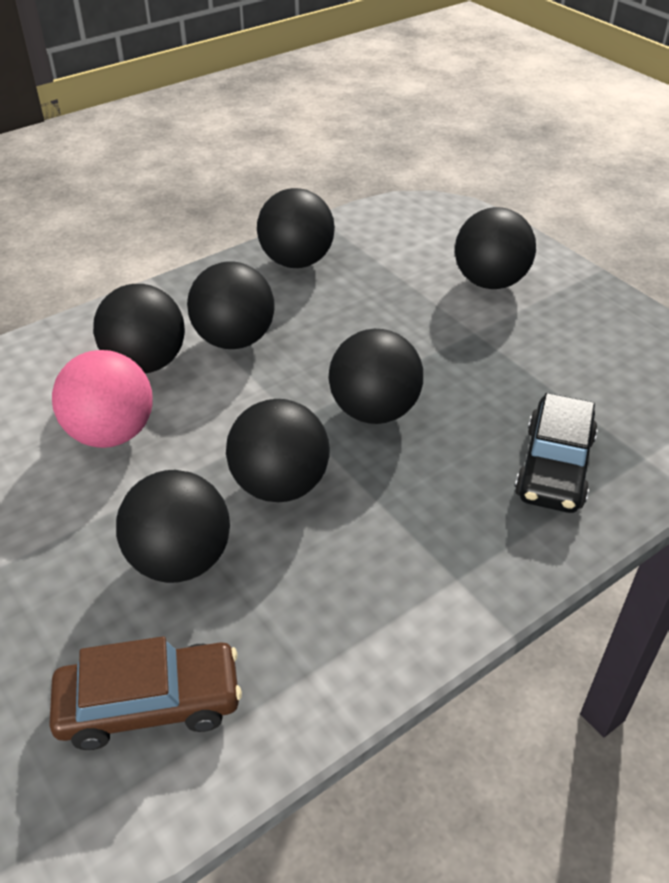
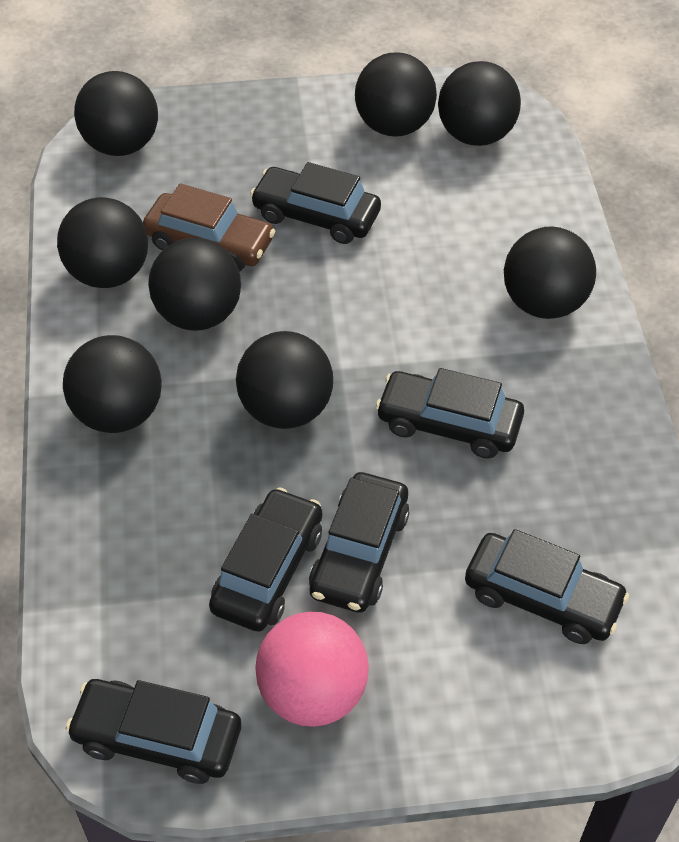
black ball: 7 -> 8
black car: 1 -> 6

